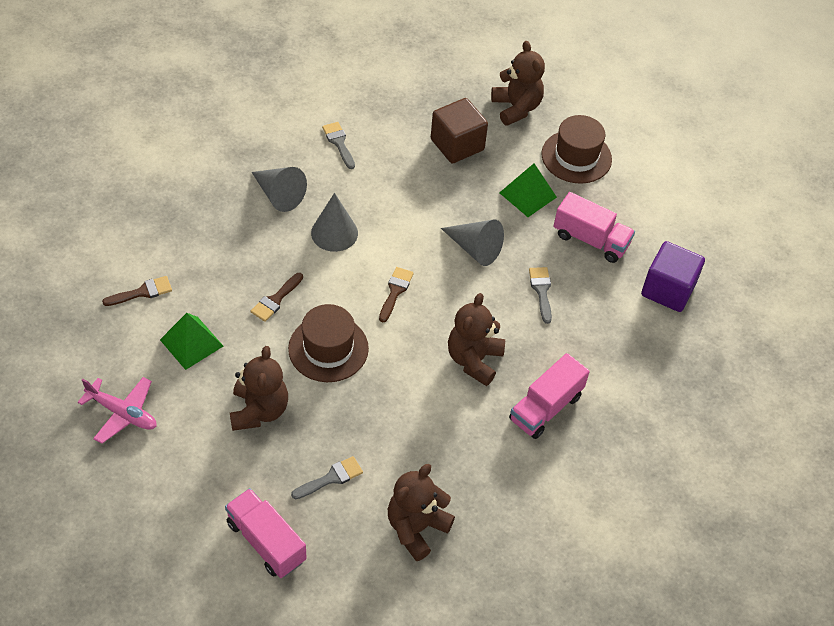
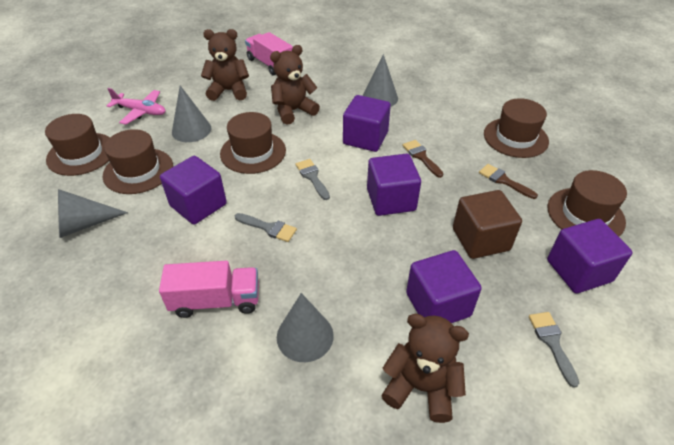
brown brush: 3 -> 2
brown hat: 2 -> 5
brown teddy bear: 4 -> 3
green pyramid: 2 -> 0
grey cone: 3 -> 4
pink truck: 3 -> 2
purple cube: 1 -> 5

